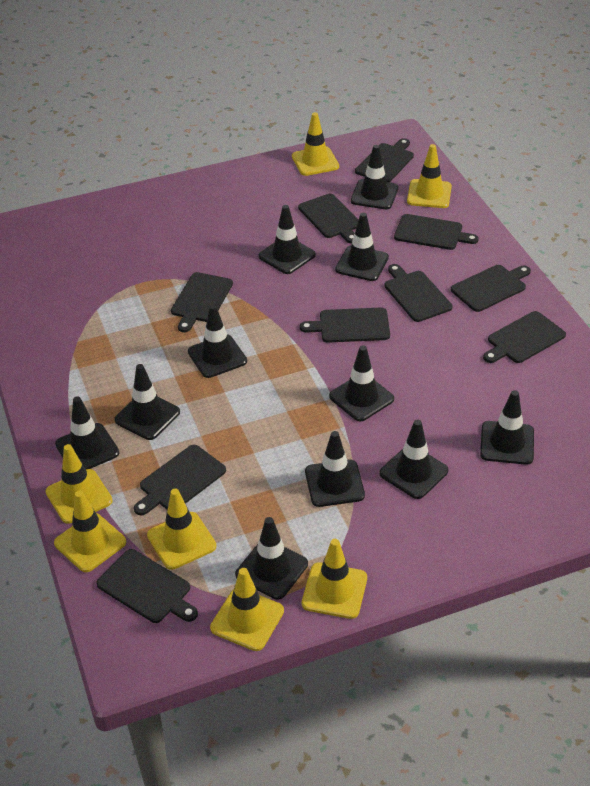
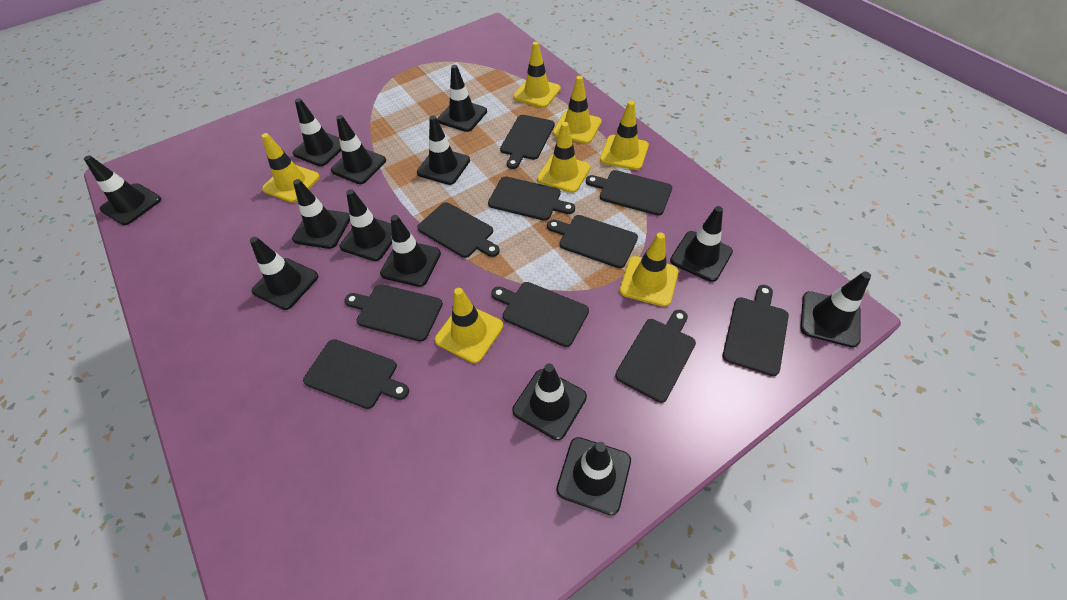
black traffic cone: 11 -> 13

